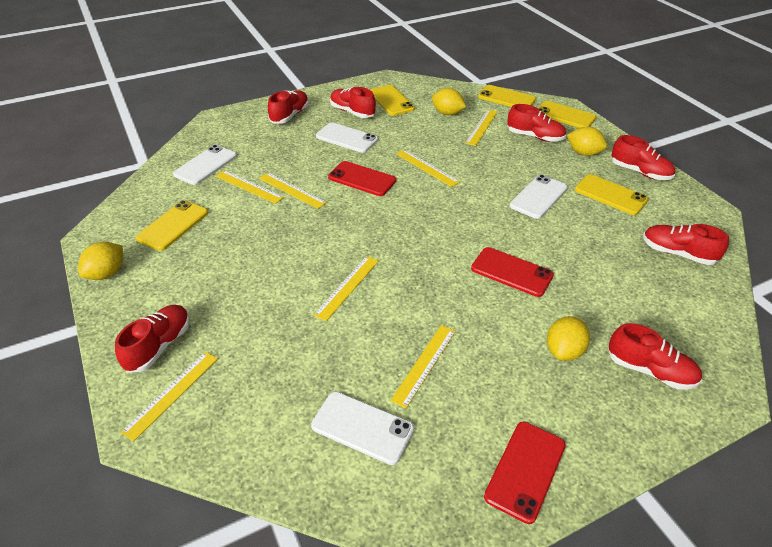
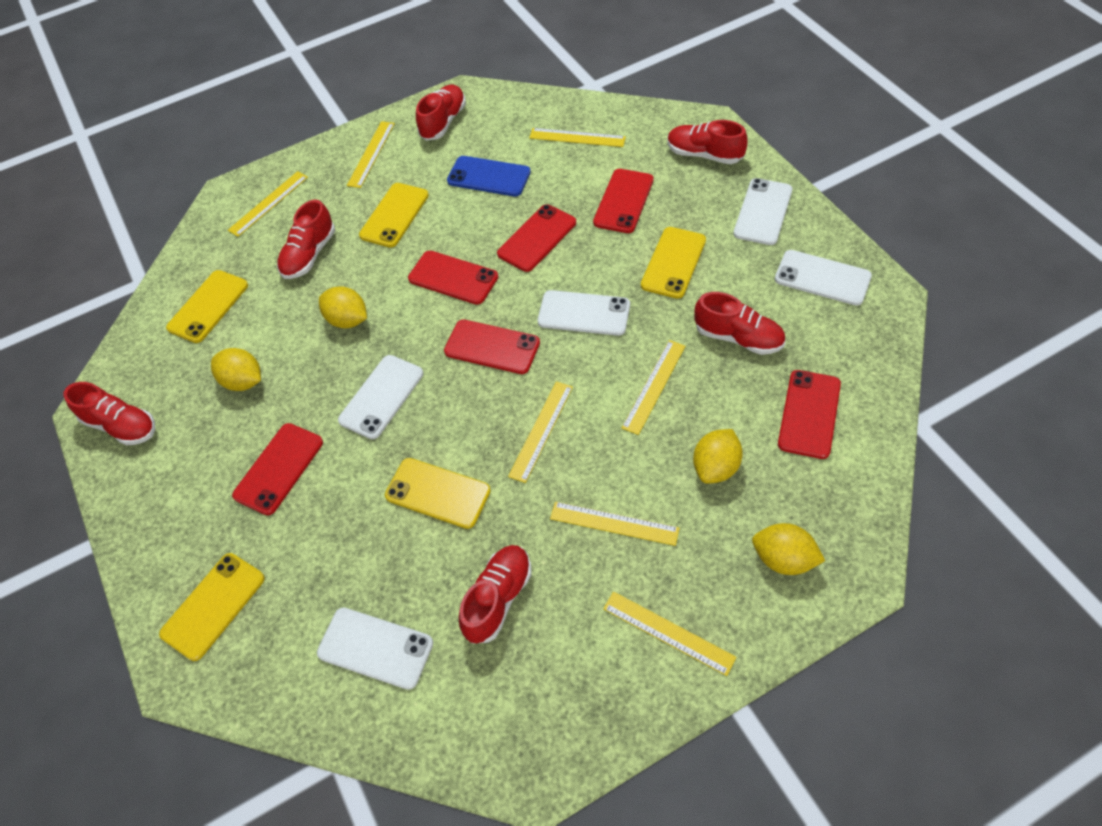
blue phone: 0 -> 1
red phone: 3 -> 6
red shoe: 7 -> 6
white phone: 4 -> 5

